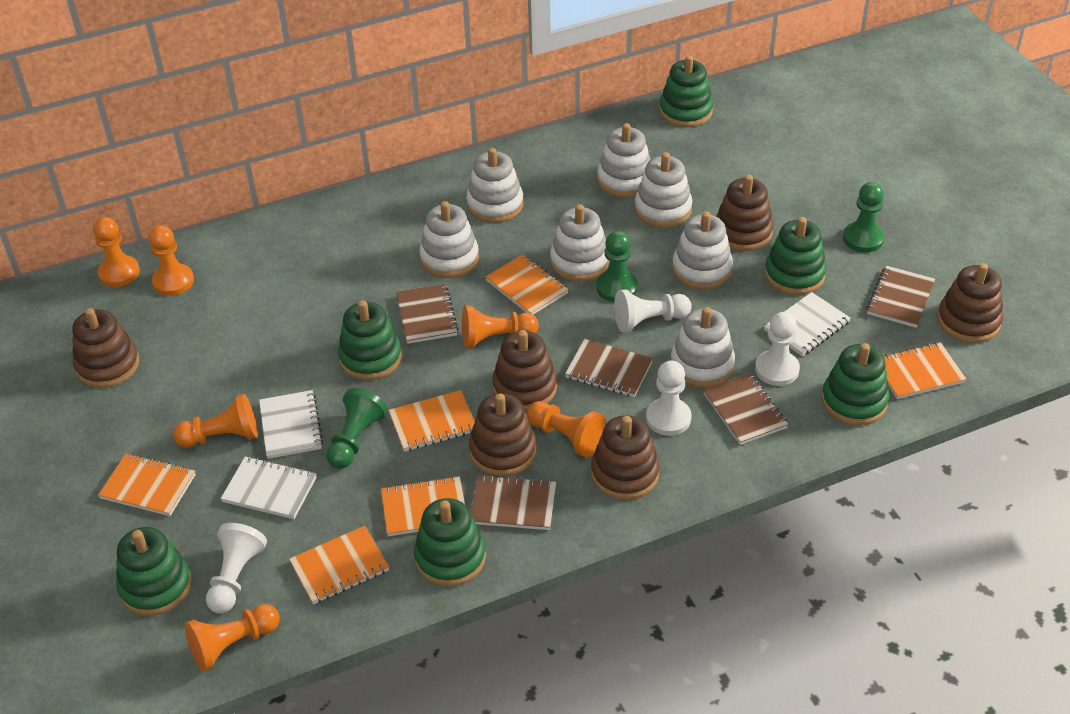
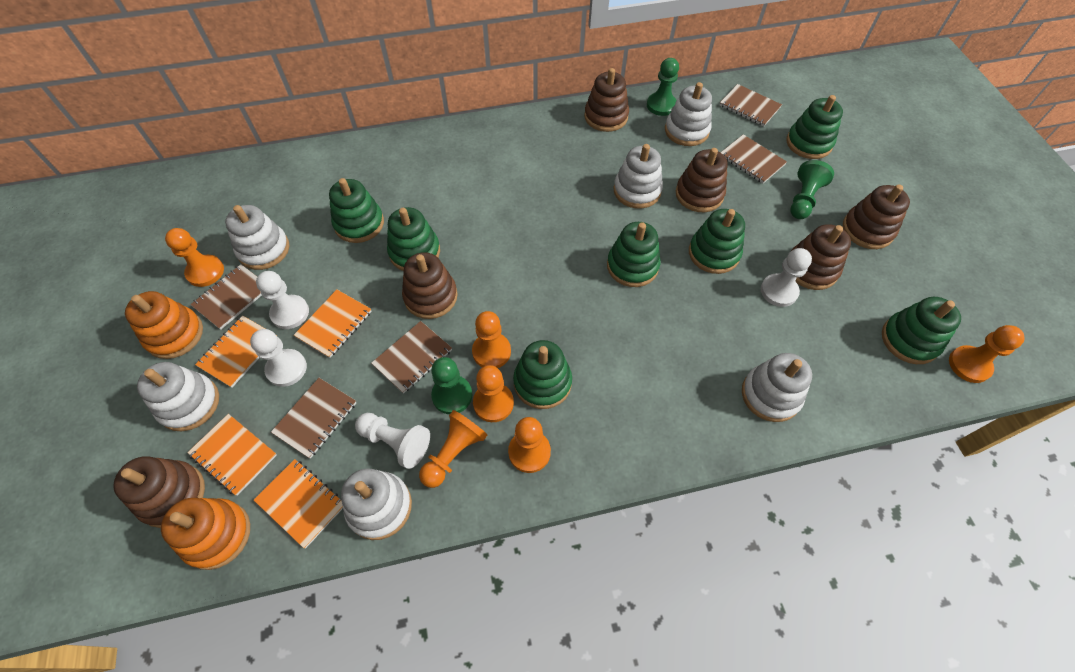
green stacking toy: 6 -> 7
orange notebook: 6 -> 4
orange stacking toy: 0 -> 2
white notebook: 3 -> 0
white stacking toy: 7 -> 6

